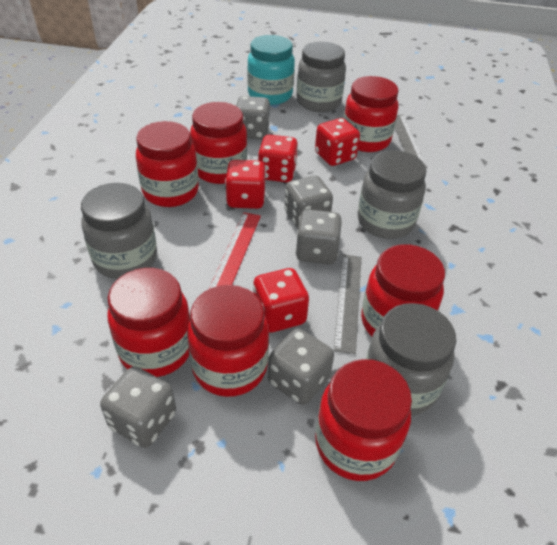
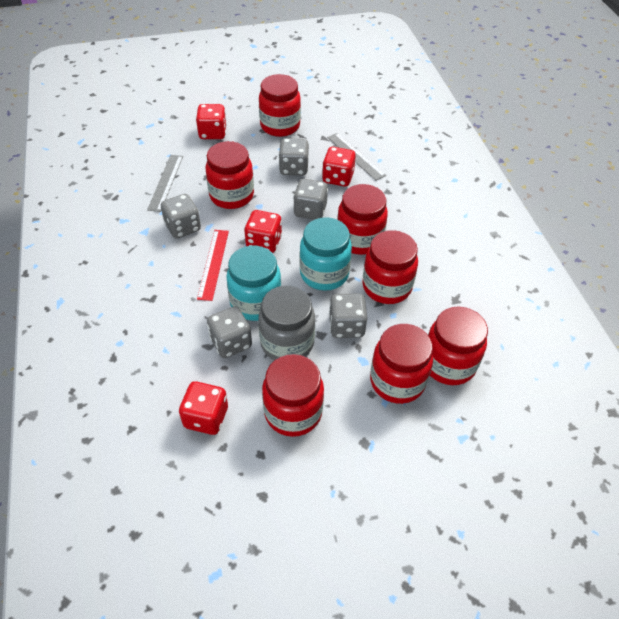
grey jar: 4 -> 1
turquoise jar: 1 -> 2

